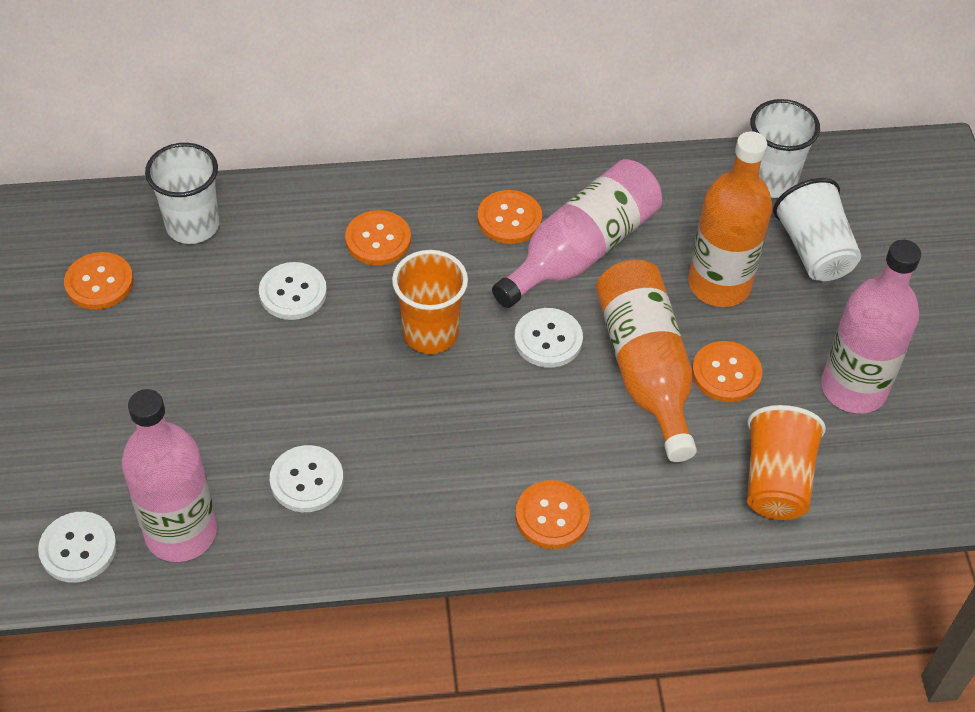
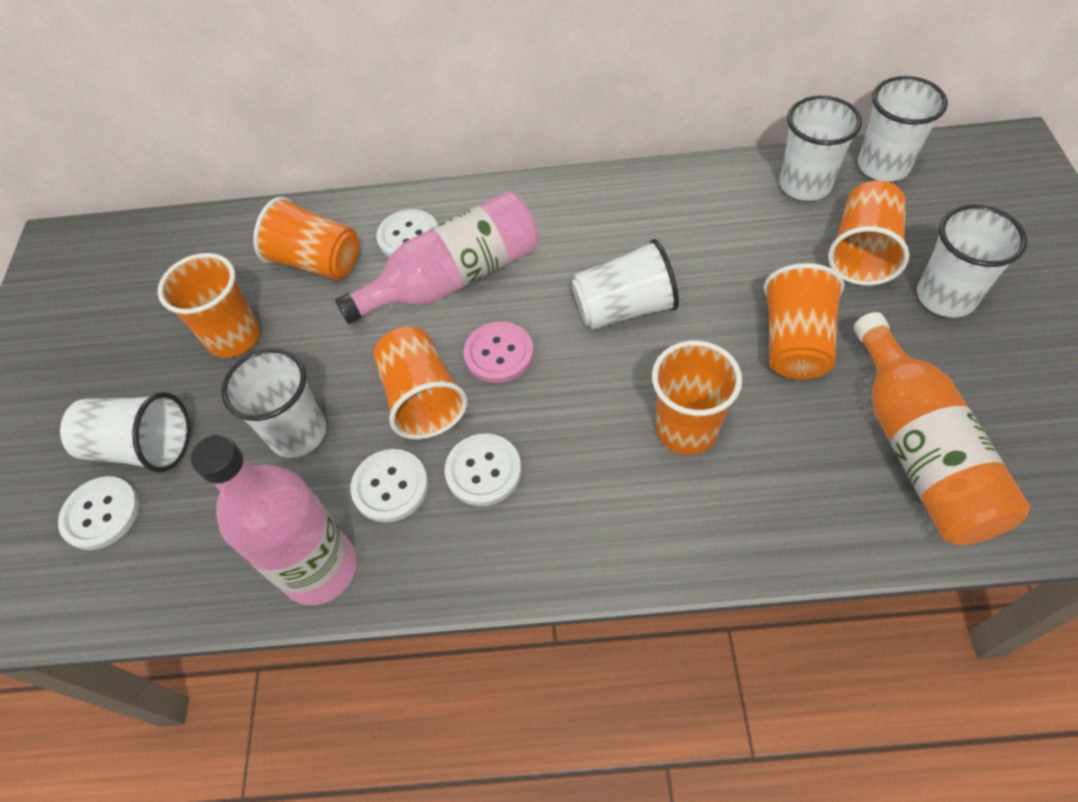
orange bottle: 2 -> 1
orange button: 5 -> 0
orange cup: 2 -> 6
pink bottle: 3 -> 2
pink button: 0 -> 1
white cup: 3 -> 6

